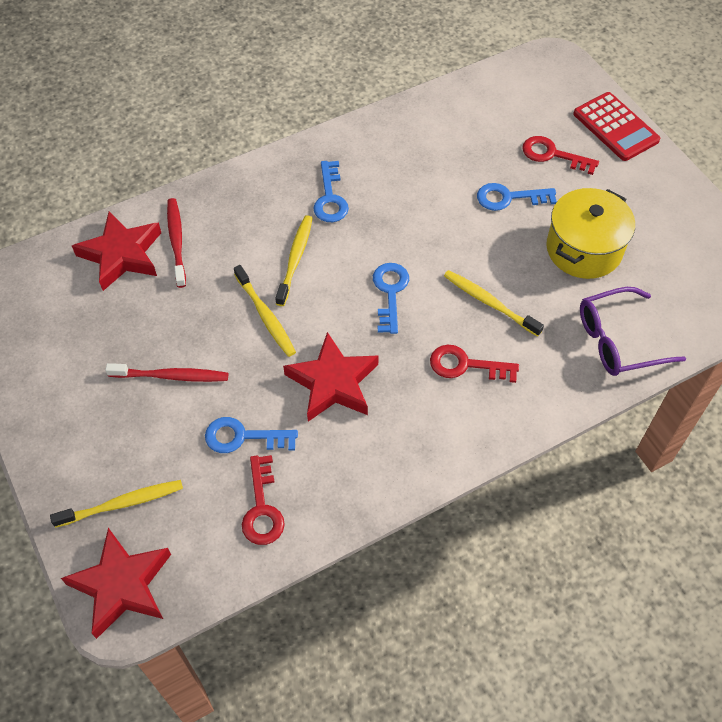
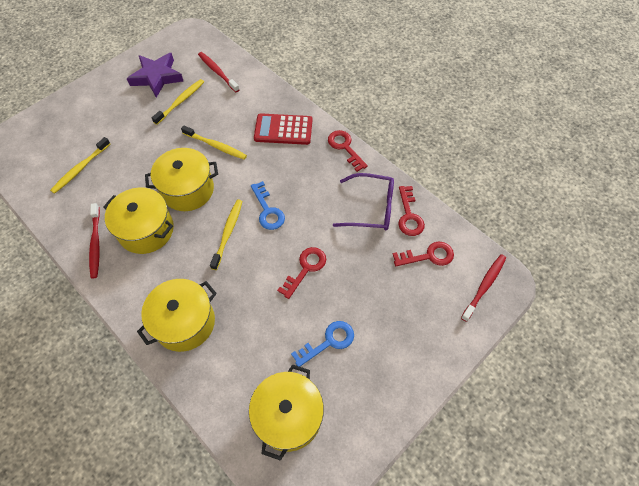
blue key: 4 -> 2
purple star: 0 -> 1
red key: 3 -> 4
red star: 3 -> 0
red toothbrush: 2 -> 3
yellow pot: 1 -> 4

